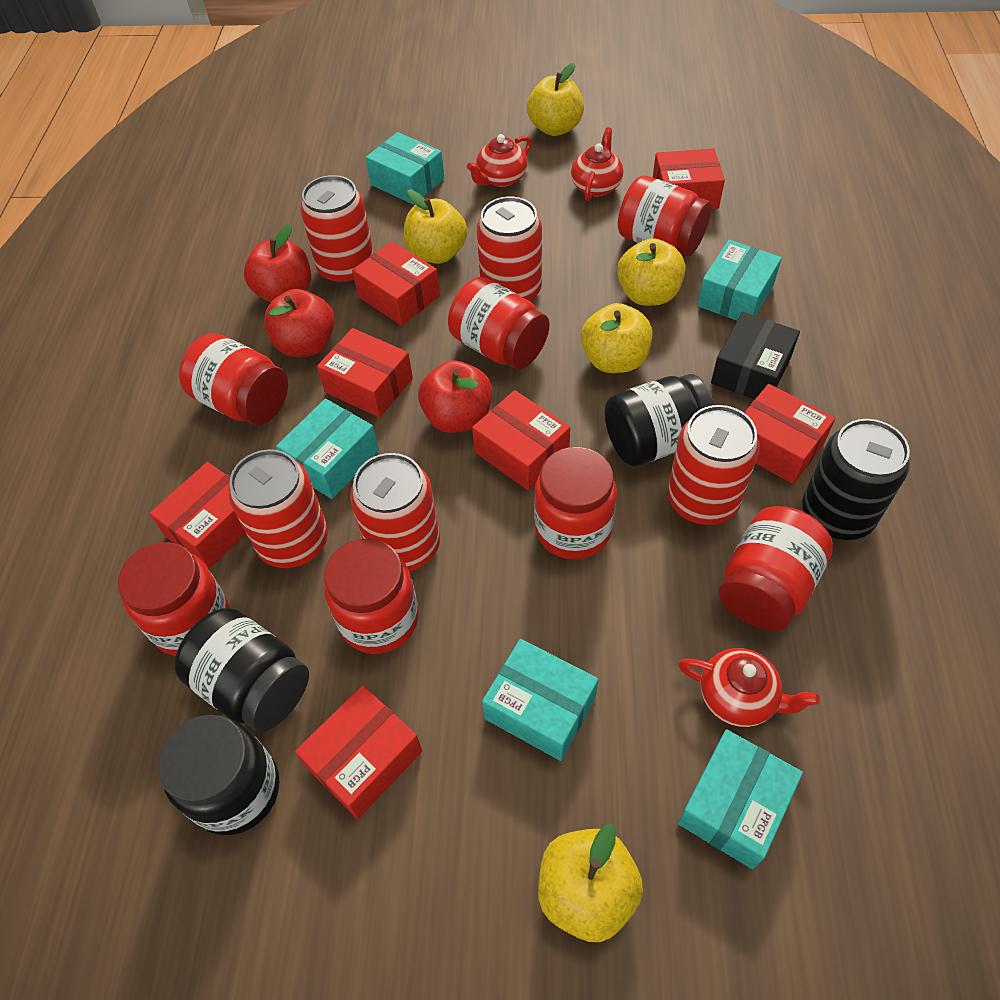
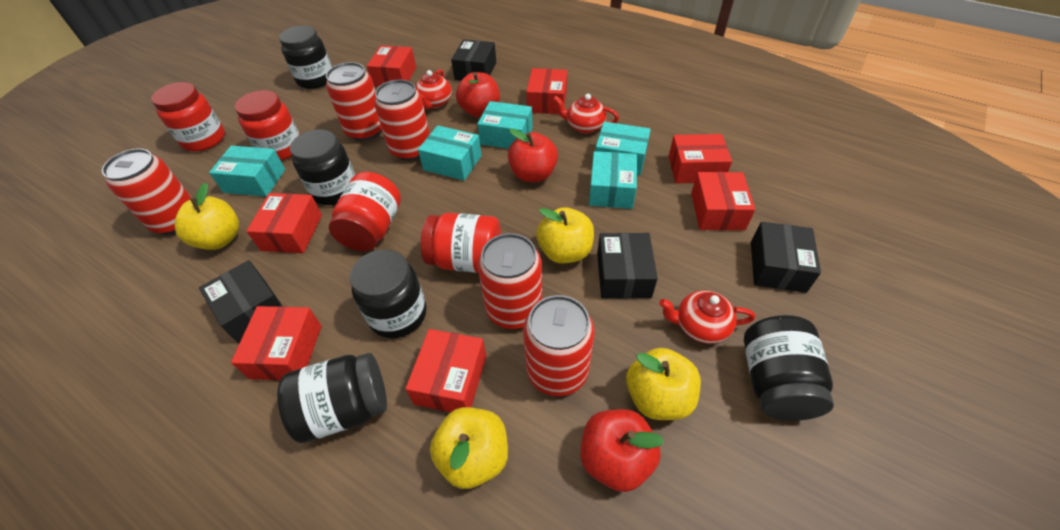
black box: 1 -> 4
black can: 1 -> 0
black jar: 3 -> 5
red jar: 7 -> 4
yellow apple: 5 -> 4

